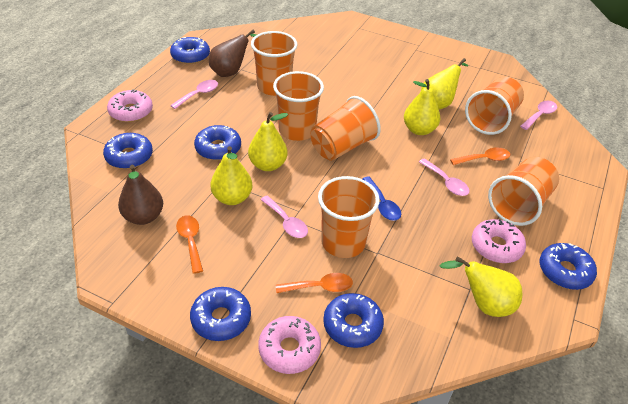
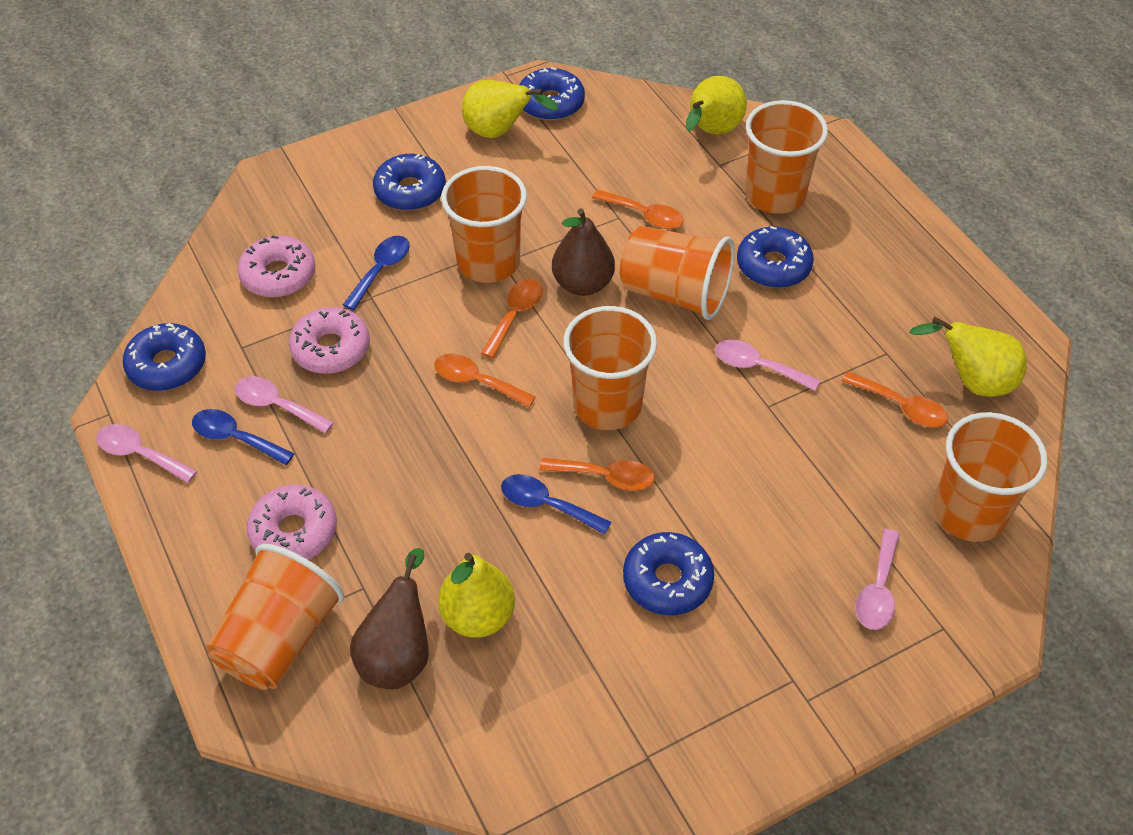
blue donut: 6 -> 5
blue spoon: 1 -> 3
orange spoon: 3 -> 5
yellow pear: 5 -> 4

